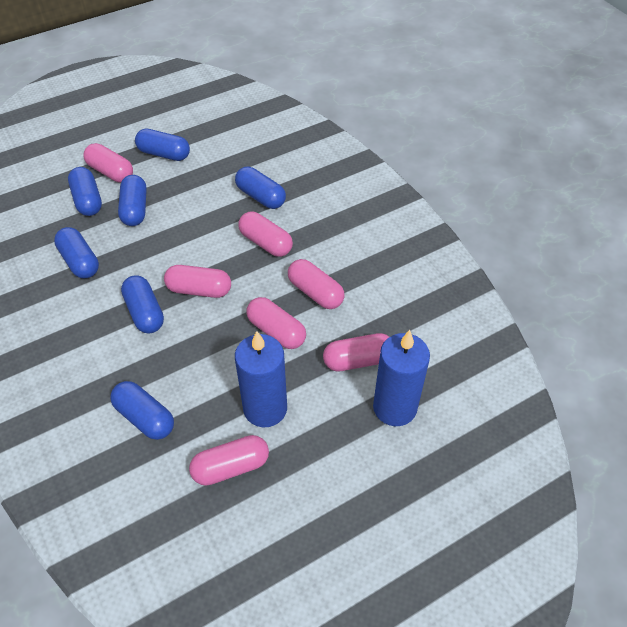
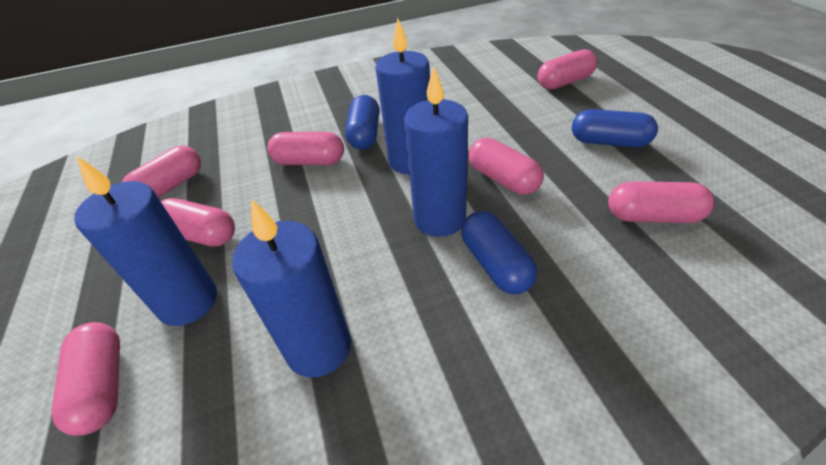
blue candle: 2 -> 4
blue capsule: 7 -> 3

